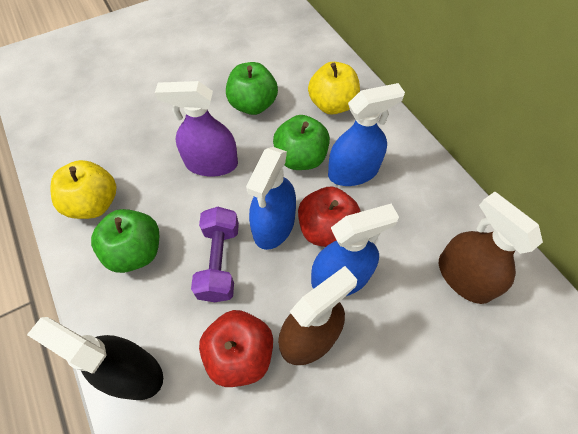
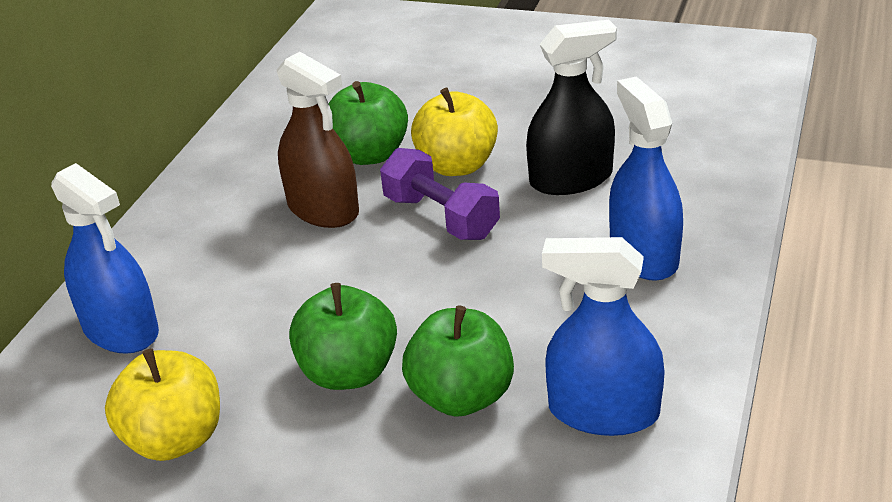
brown spray bottle: 2 -> 1
purple spray bottle: 1 -> 0
red apple: 2 -> 0

